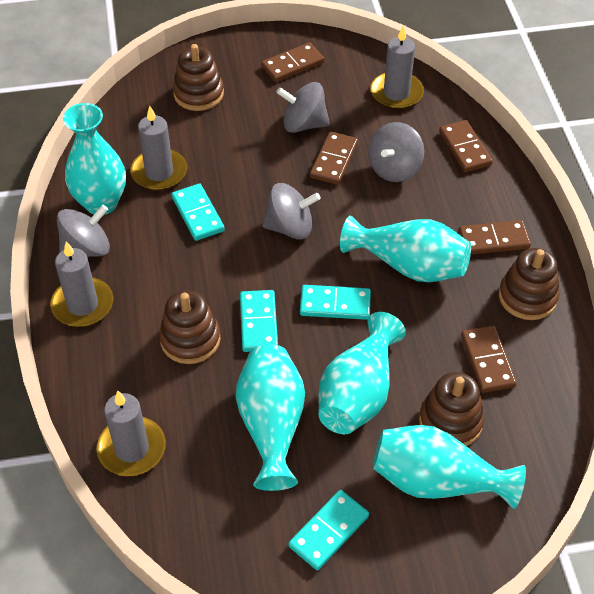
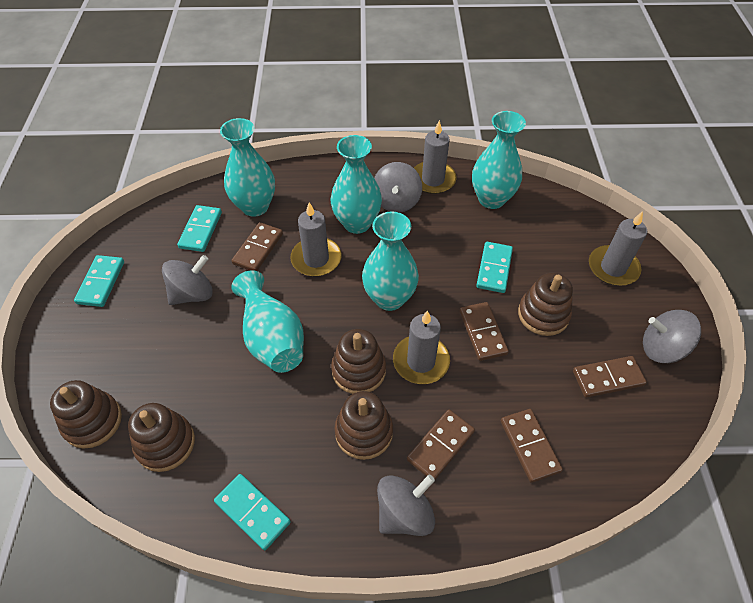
brown stacking toy: 4 -> 5

